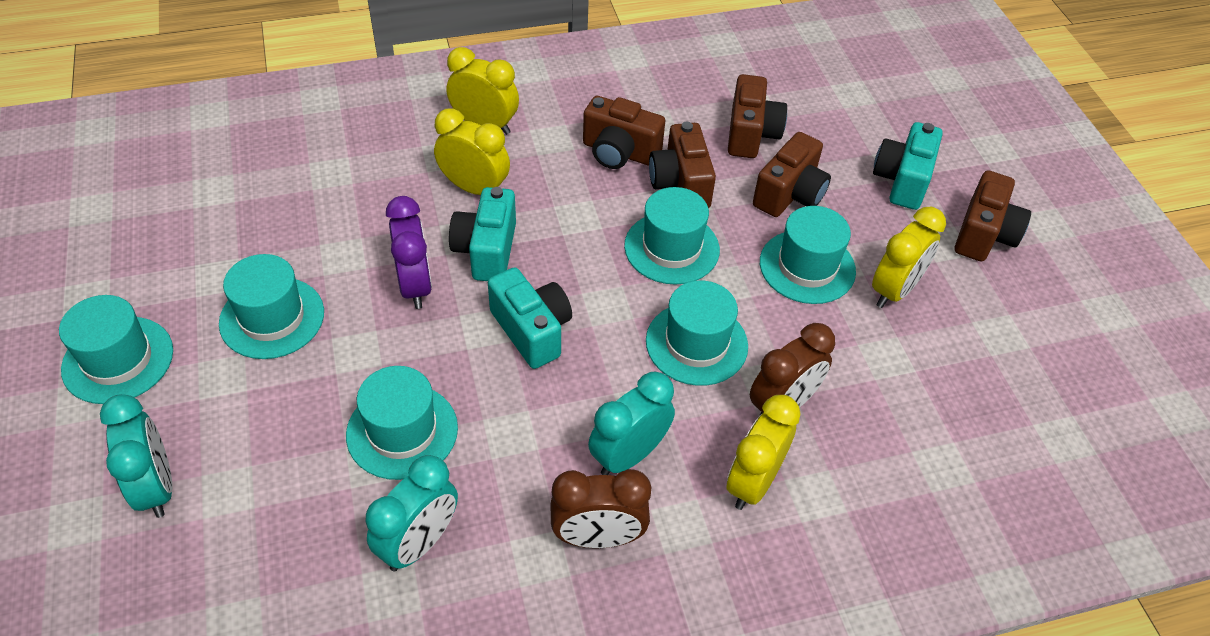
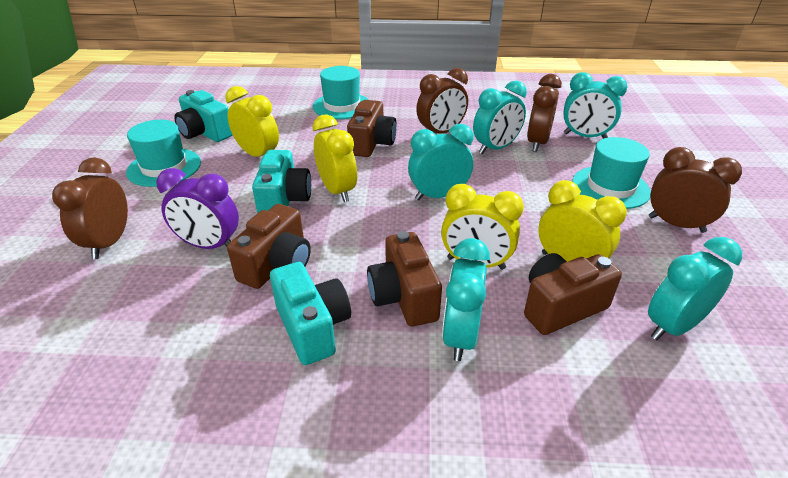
brown camera: 5 -> 4
brown clock: 2 -> 4
turquoise clock: 3 -> 5
turquoise hat: 6 -> 3

